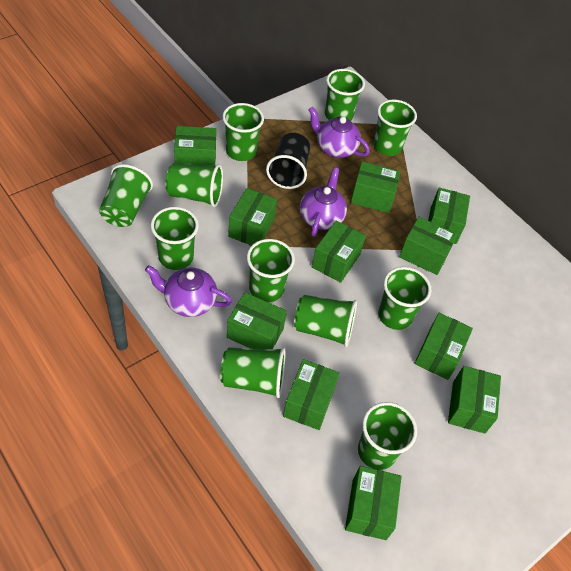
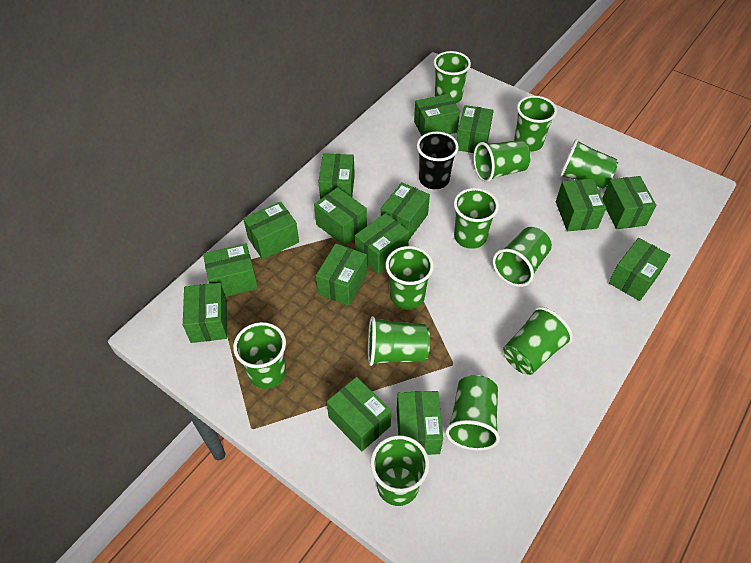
green box: 11 -> 15
green cup: 11 -> 12
purple teapot: 3 -> 0

